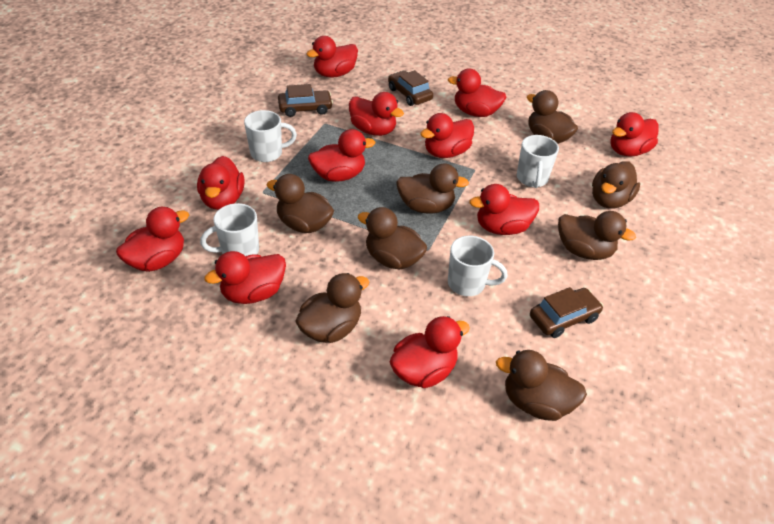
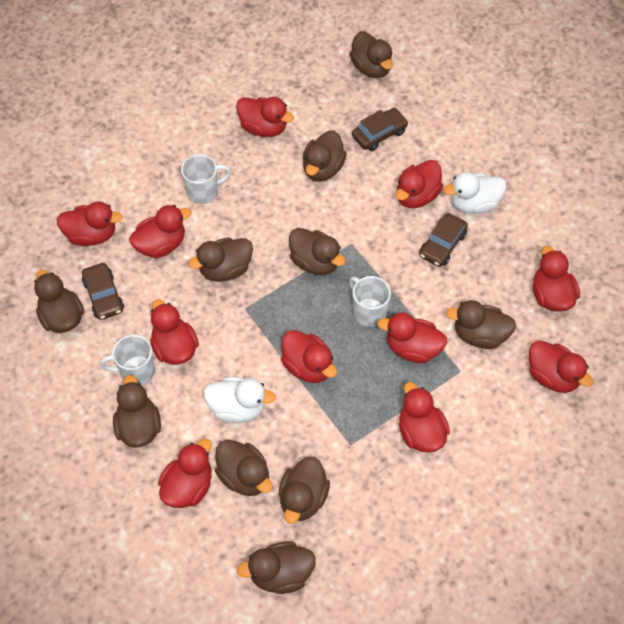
brown duck: 8 -> 10
white duck: 0 -> 2
white mug: 4 -> 3

